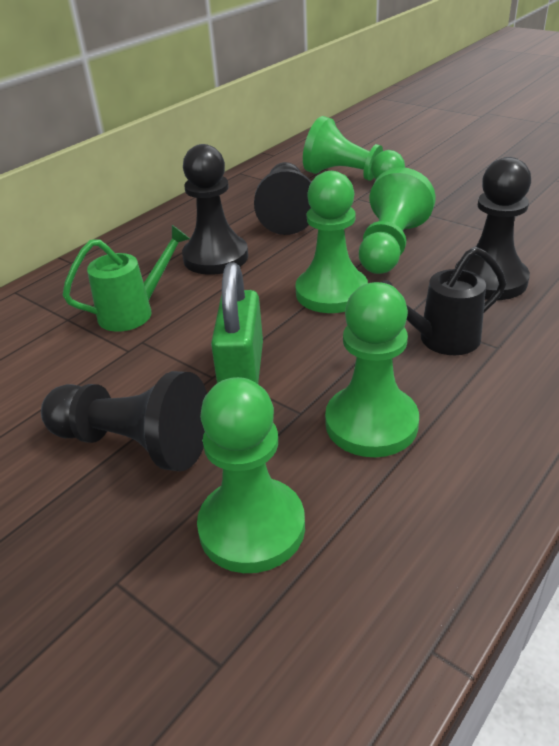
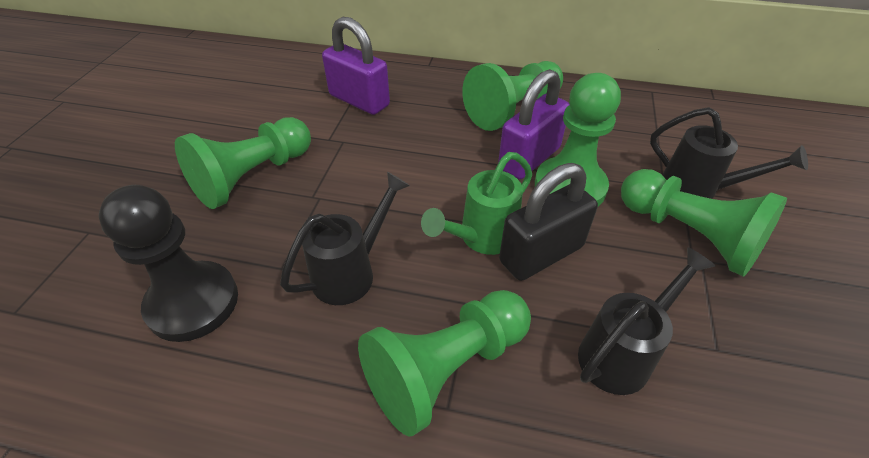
black padlock: 0 -> 1
black pawn: 4 -> 1
black watering can: 1 -> 3
green padlock: 1 -> 0
purple padlock: 0 -> 2

